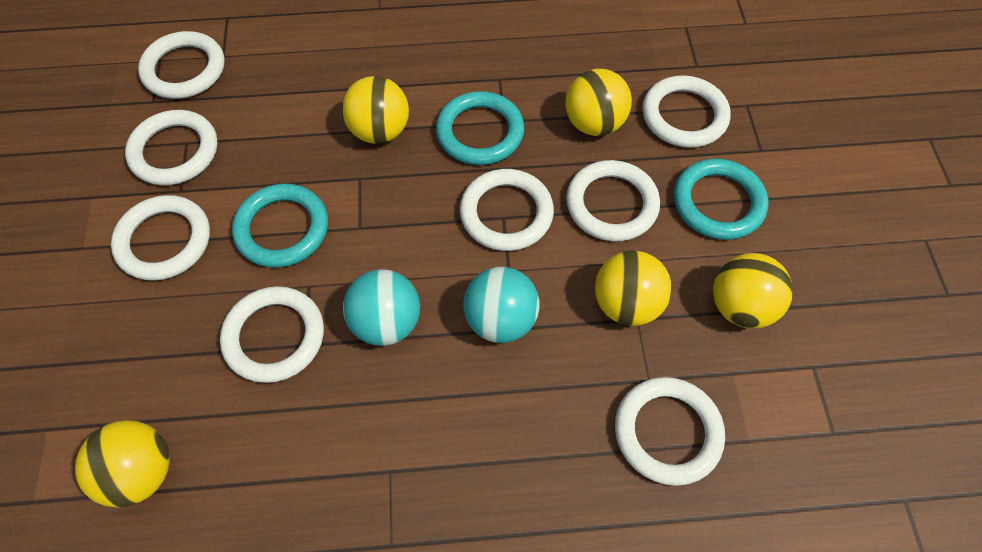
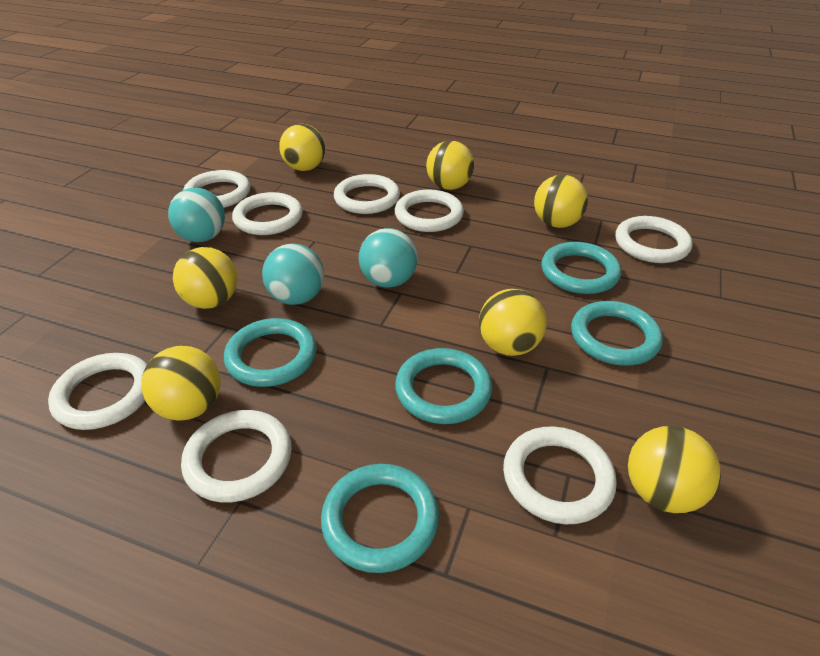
turquoise ball: 2 -> 3
turquoise ring: 3 -> 5
yellow ball: 5 -> 7

